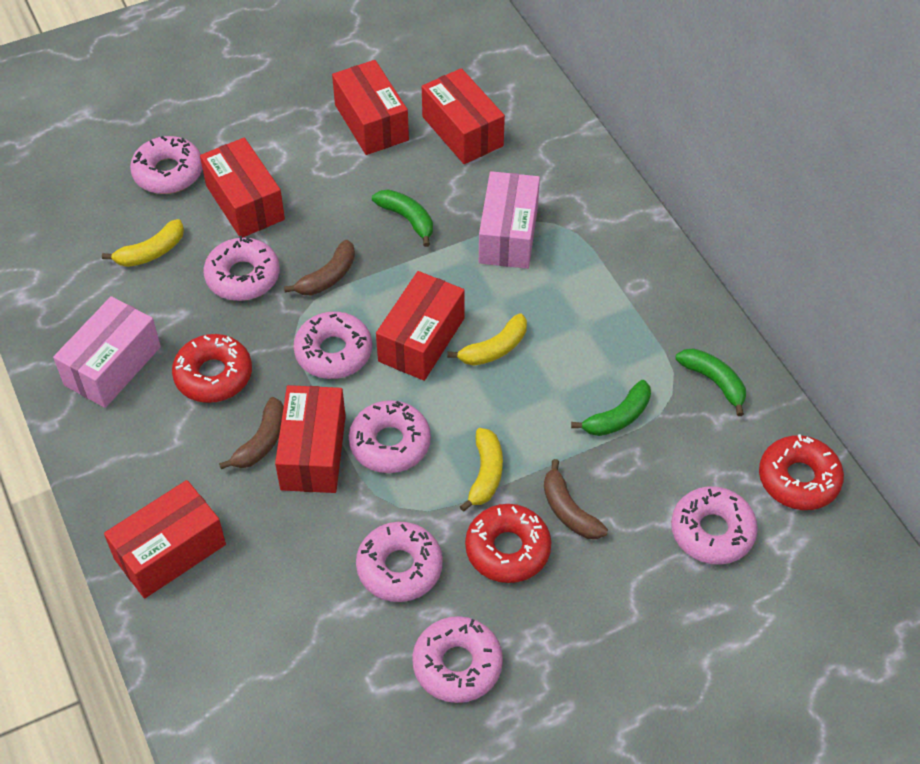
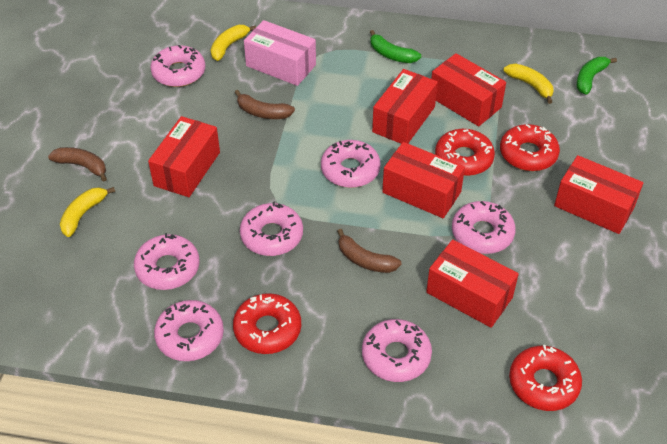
green banana: 3 -> 2
pink box: 2 -> 1
red donut: 3 -> 4

